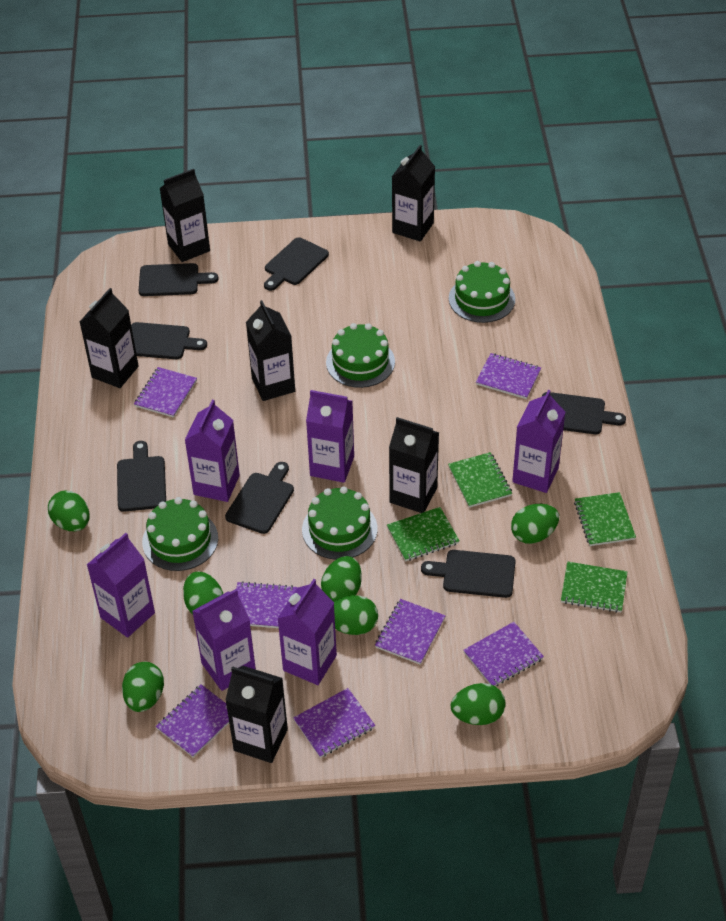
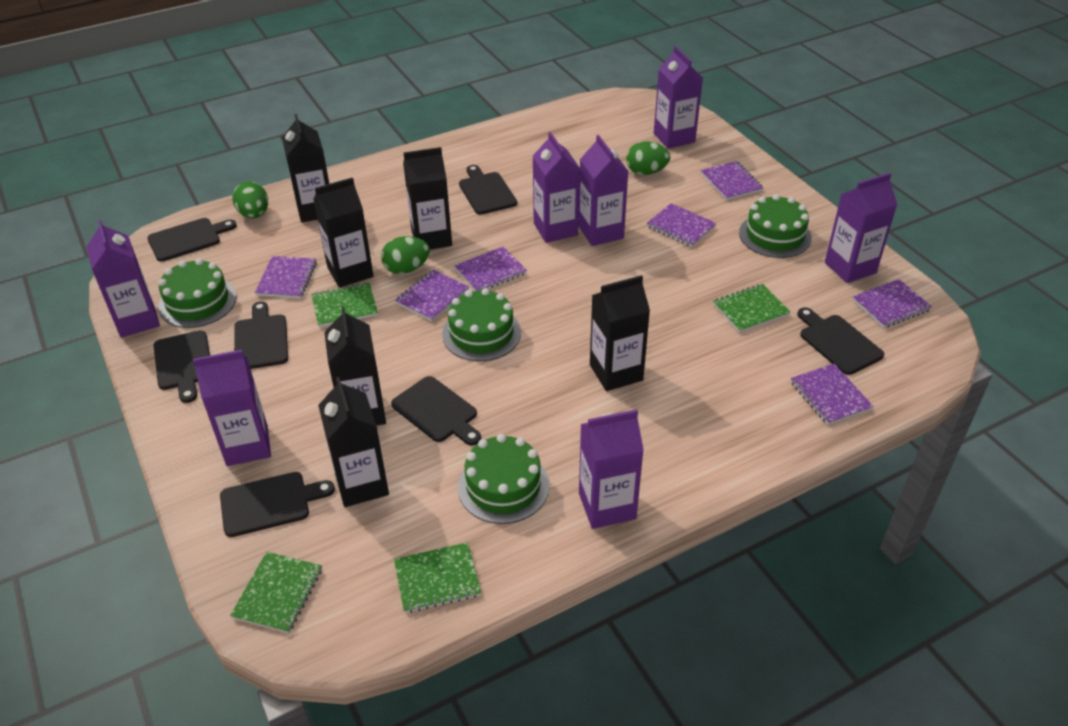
green egg: 7 -> 3
purple carton: 6 -> 7

